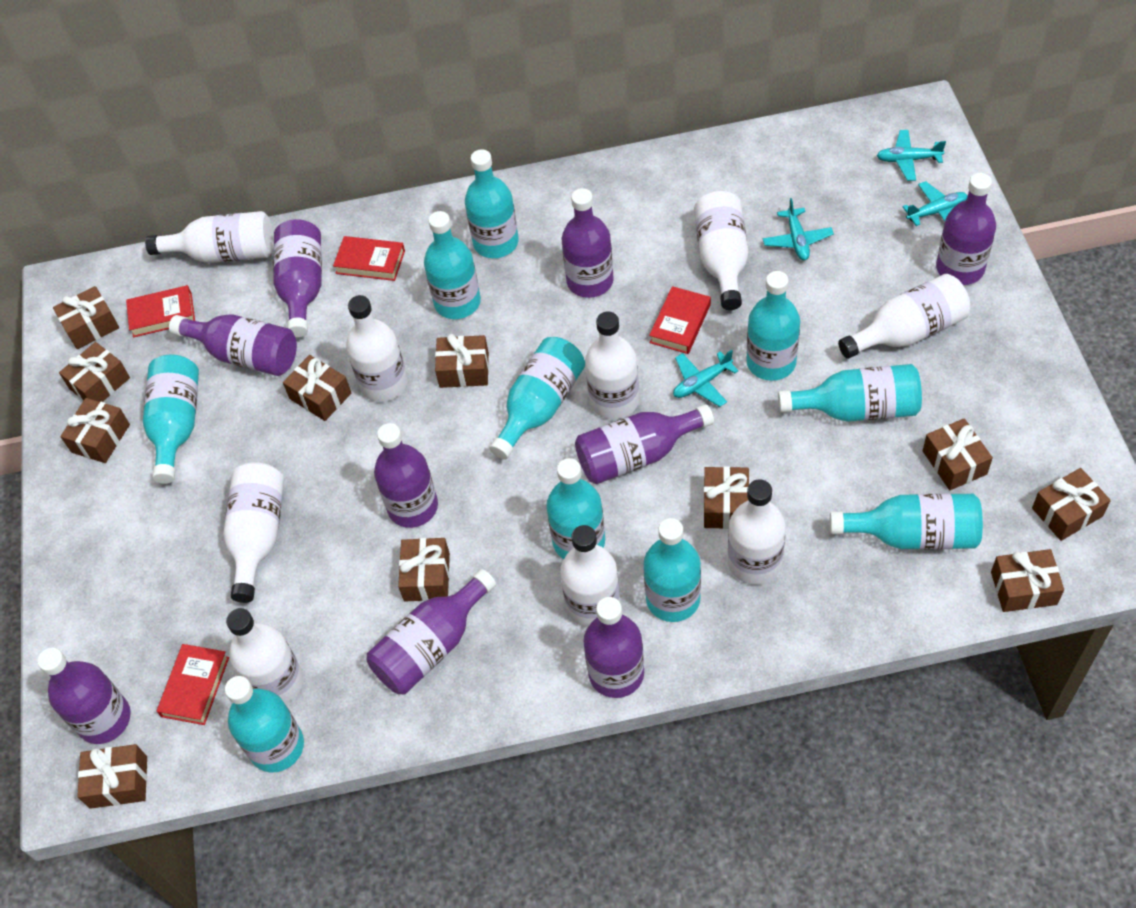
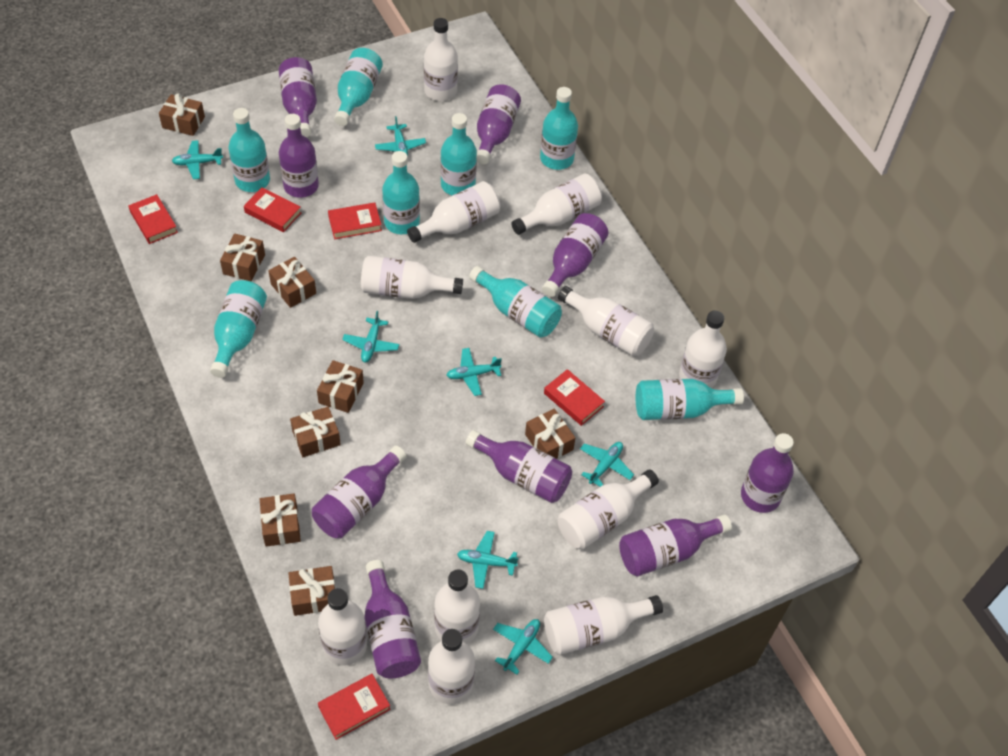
brown gift: 11 -> 8
red book: 4 -> 5
turquoise bottle: 10 -> 8
turquoise plane: 4 -> 7
white bottle: 9 -> 11

